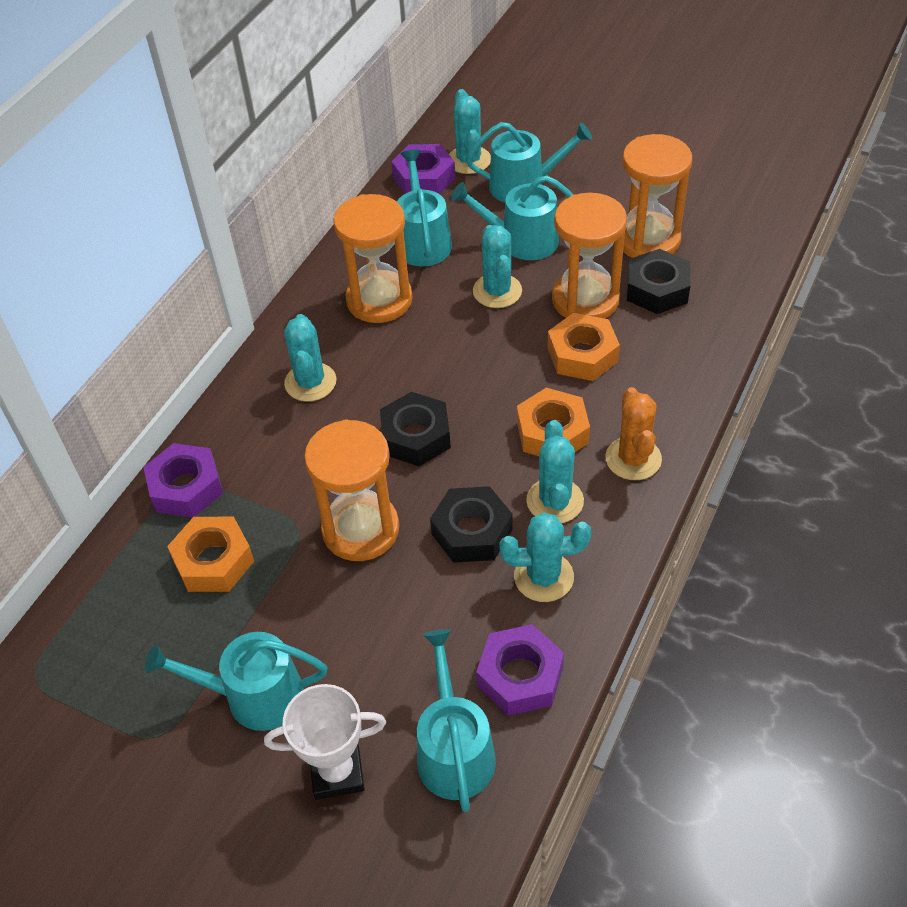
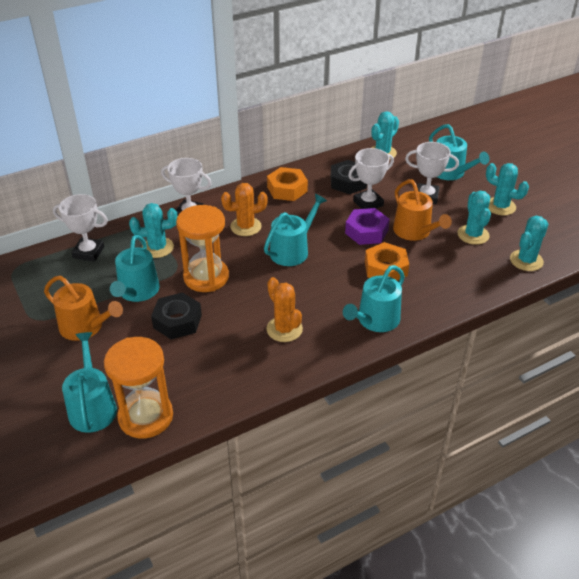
black nut: 3 -> 2
orange cactus: 1 -> 2
orange hourglass: 4 -> 2
orange nut: 3 -> 2
orange watering can: 0 -> 2
purple nut: 3 -> 1
white trophy: 1 -> 4

